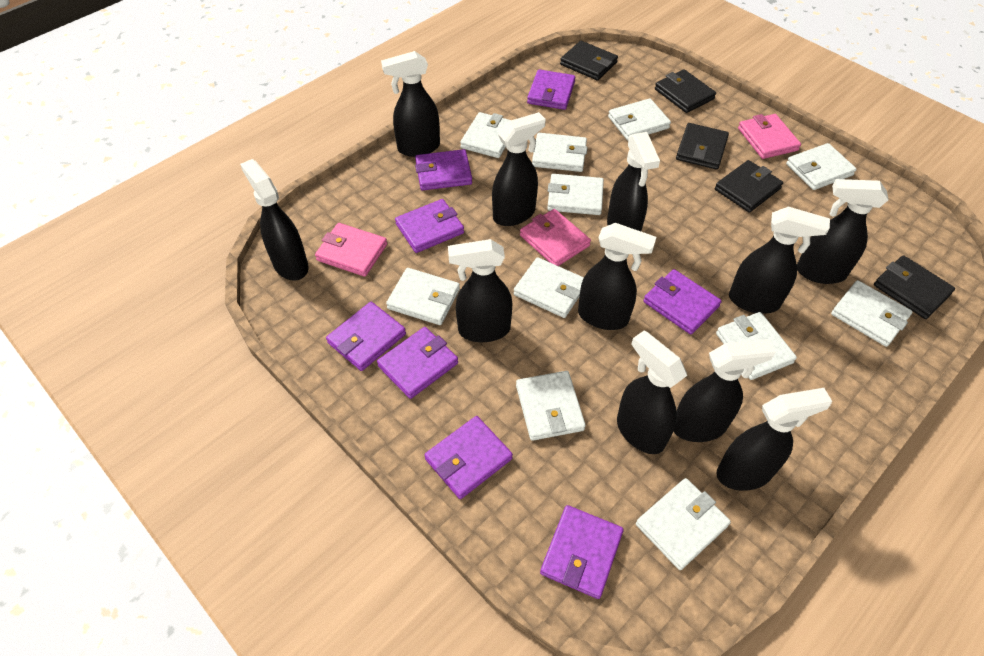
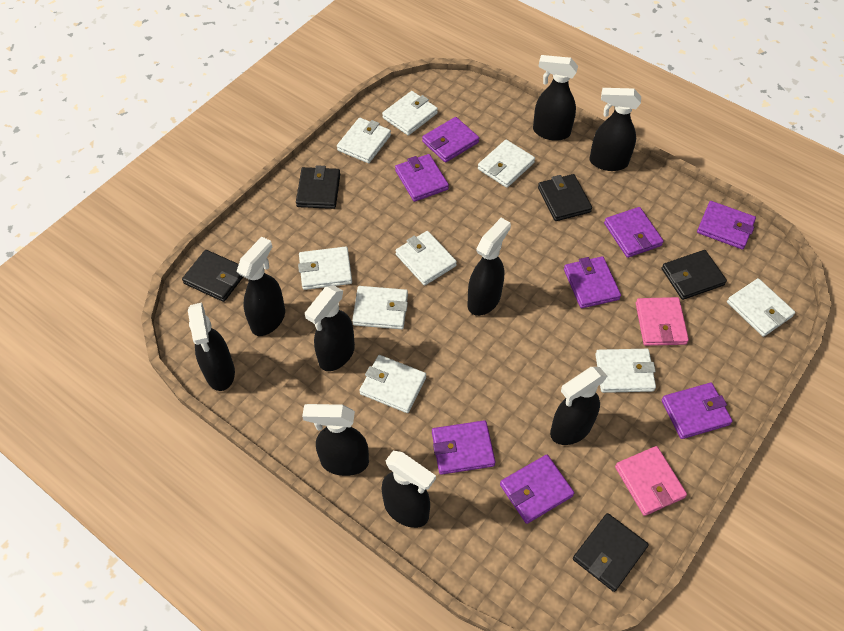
black spray bottle: 11 -> 9
pink wallet: 3 -> 2
white wallet: 11 -> 9

